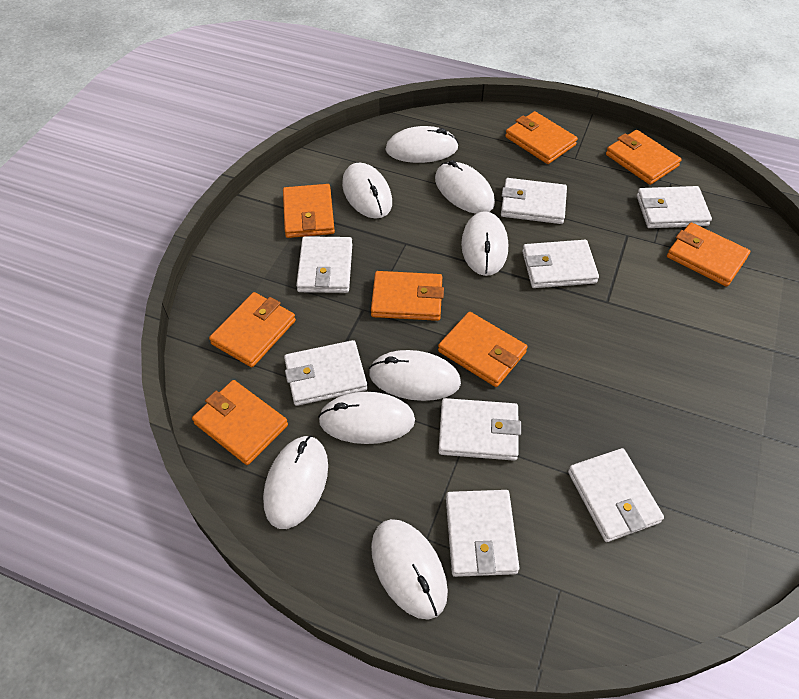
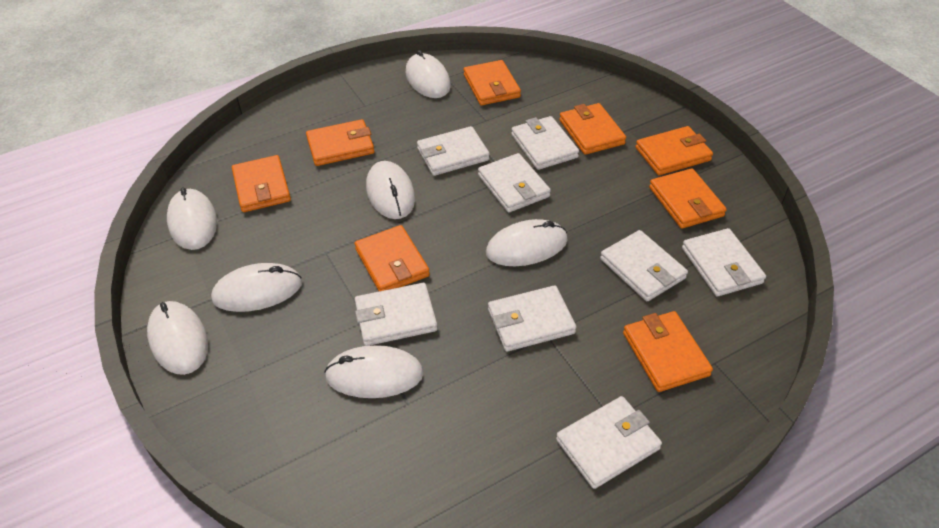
white mouse: 8 -> 7

